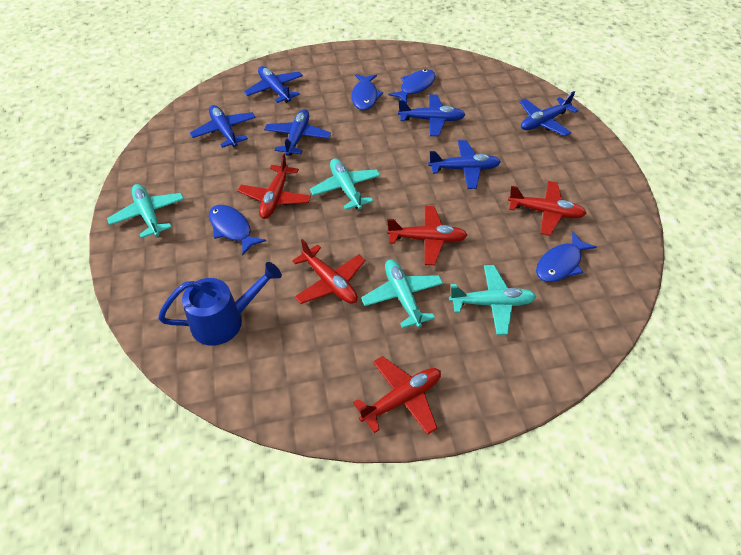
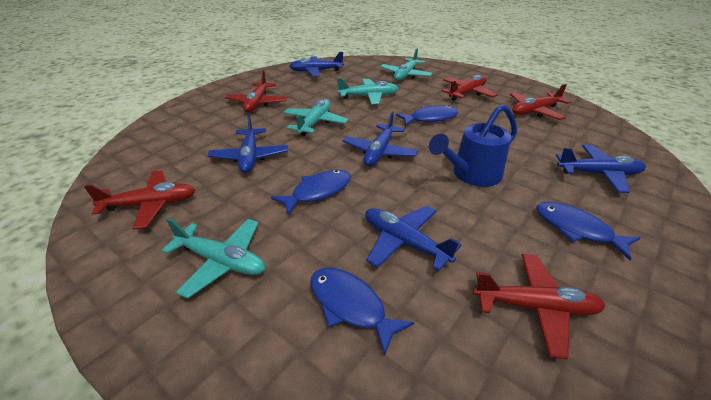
blue plane: 6 -> 5

